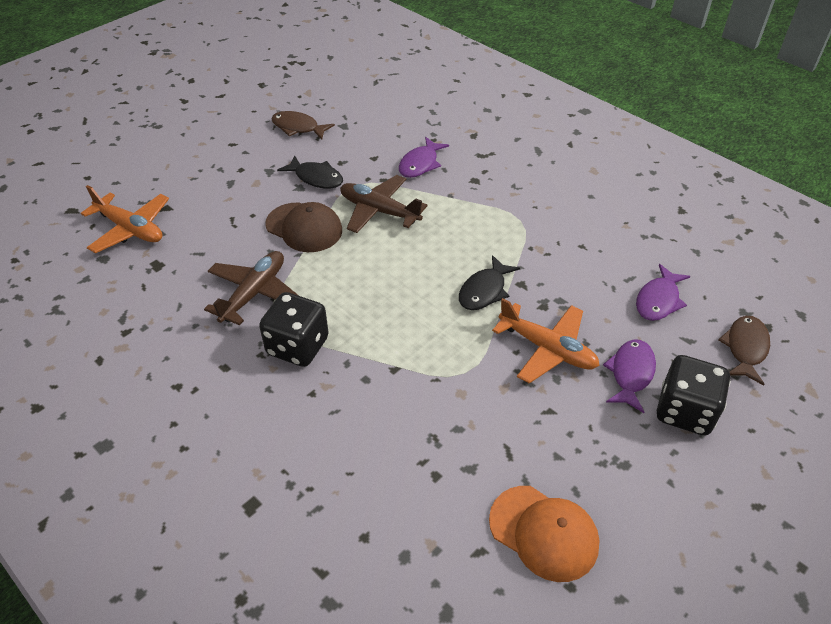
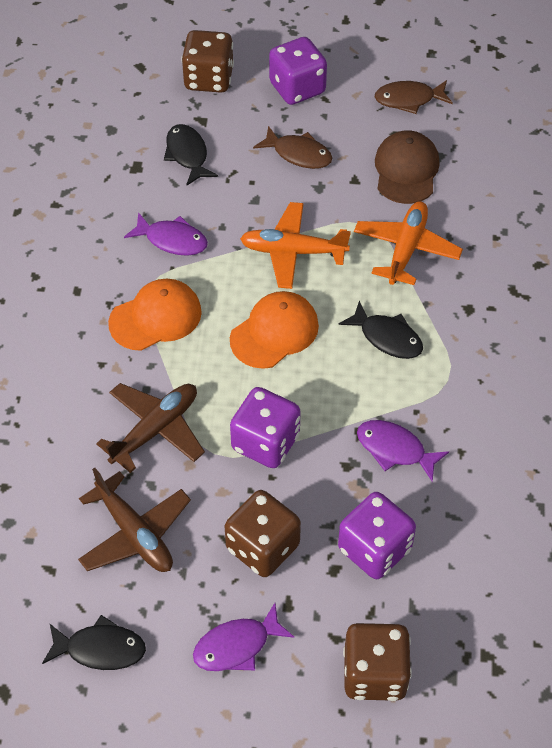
black dice: 2 -> 0
black fish: 2 -> 3
brown dice: 0 -> 3
orange cap: 1 -> 2
purple dice: 0 -> 3

